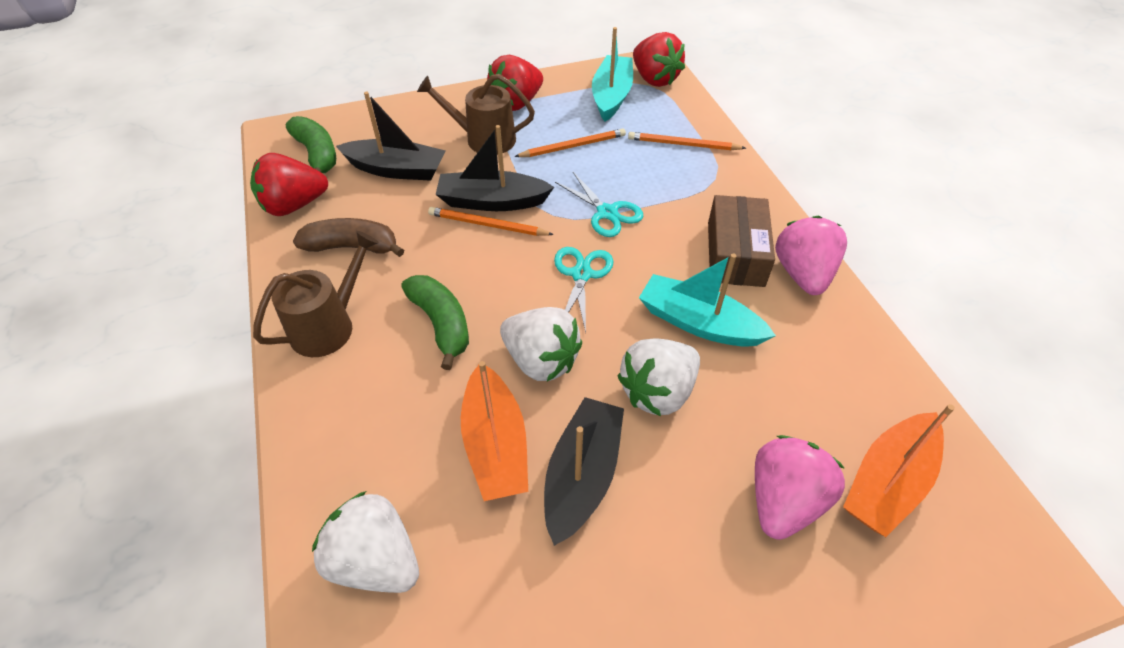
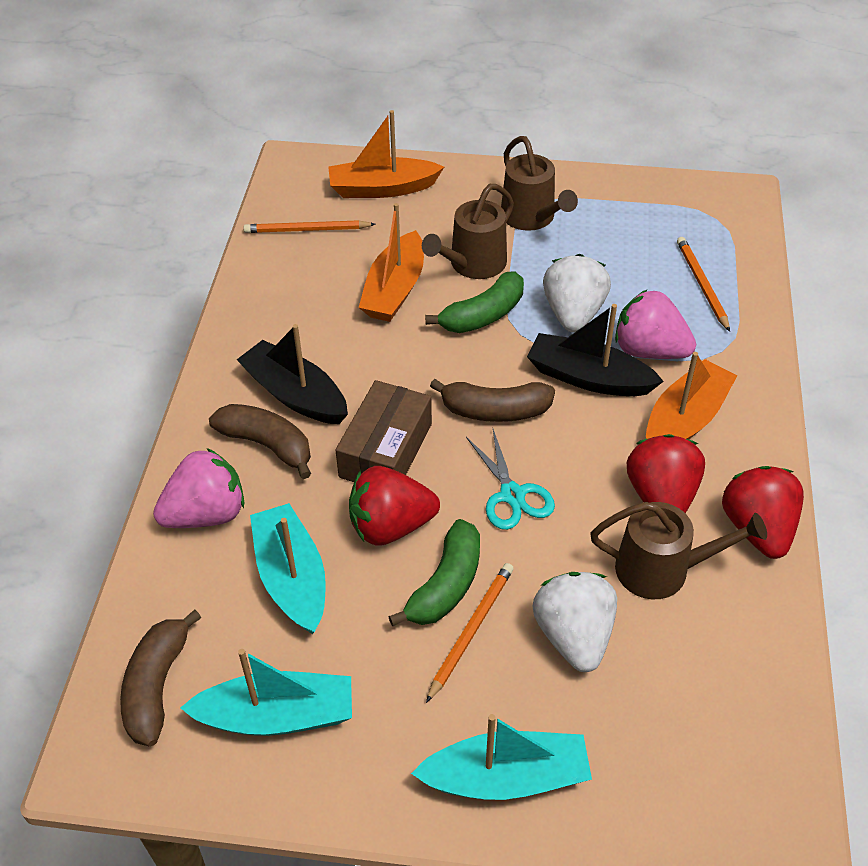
black boat: 3 -> 2
brown banana: 1 -> 3
brown watering can: 2 -> 3
orange boat: 2 -> 3
turquoise boat: 2 -> 3
turquoise scissors: 2 -> 1
white strawberry: 3 -> 2

